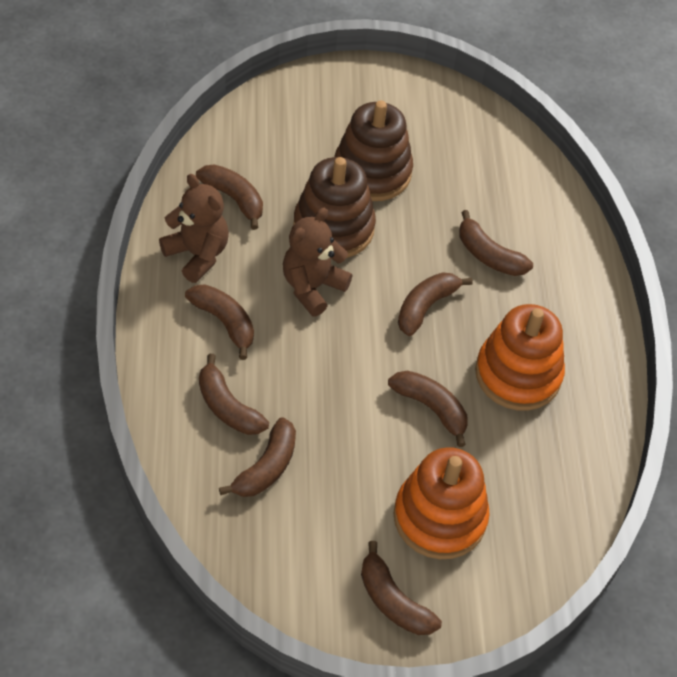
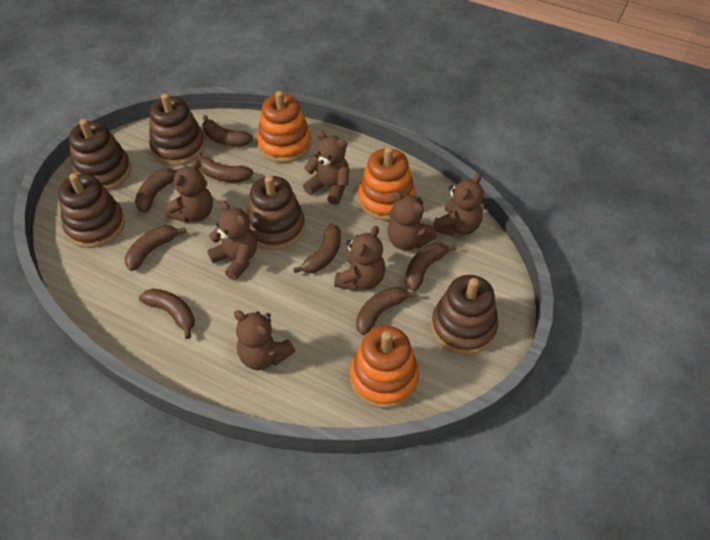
brown stacking toy: 2 -> 5
brown teddy bear: 2 -> 7
orange stacking toy: 2 -> 3

